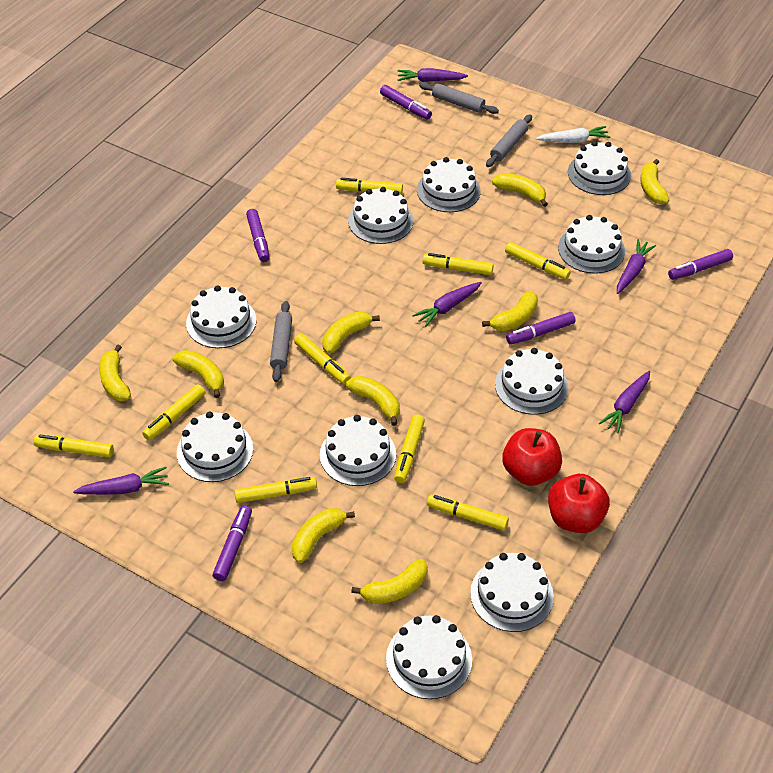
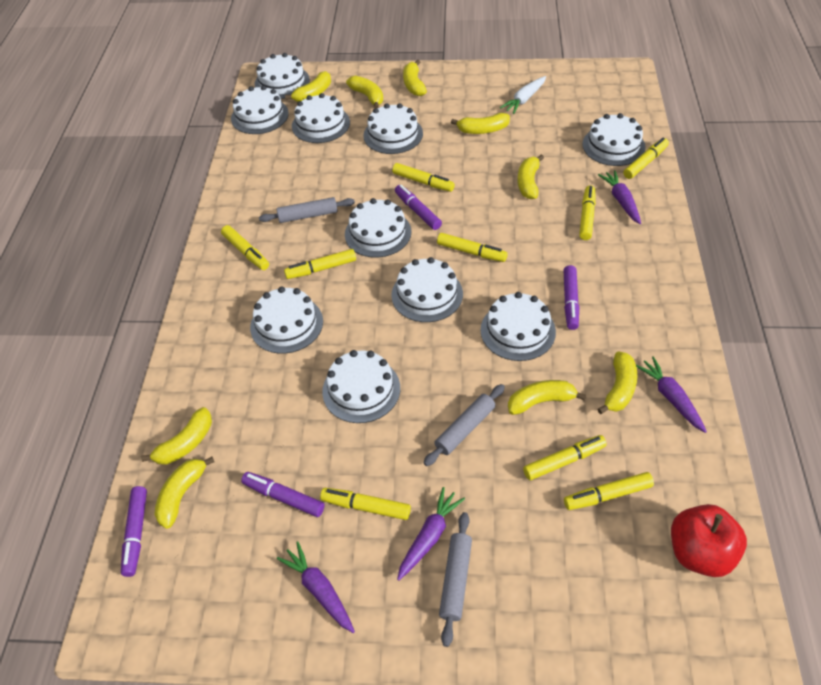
purple carrot: 5 -> 4
purple marker: 5 -> 4
red apple: 2 -> 1

